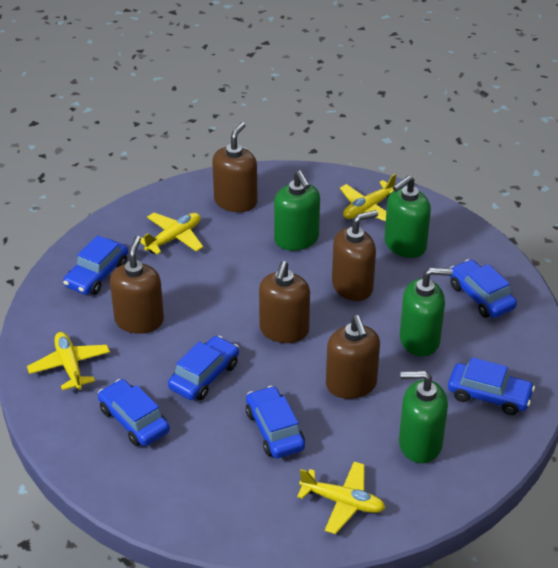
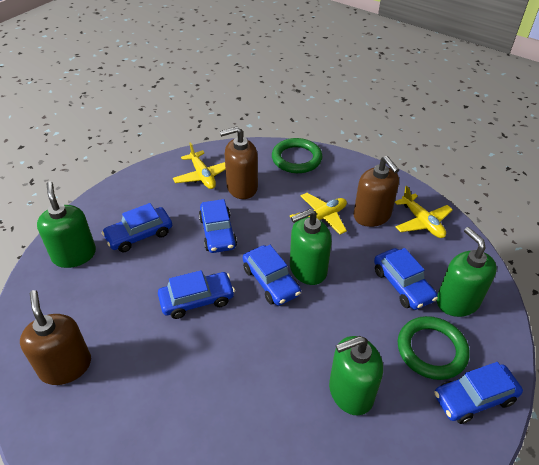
brown soap dispenser: 5 -> 3
green ring: 0 -> 2
yellow plane: 4 -> 3

